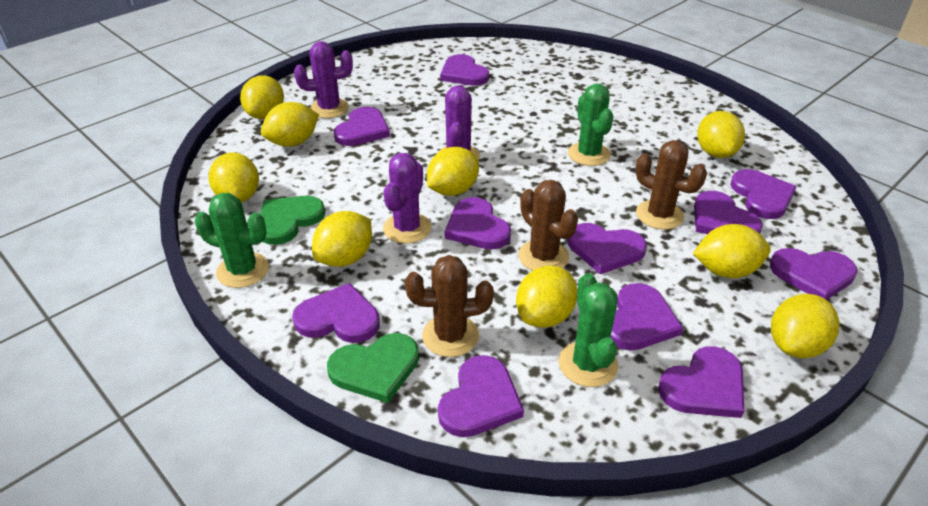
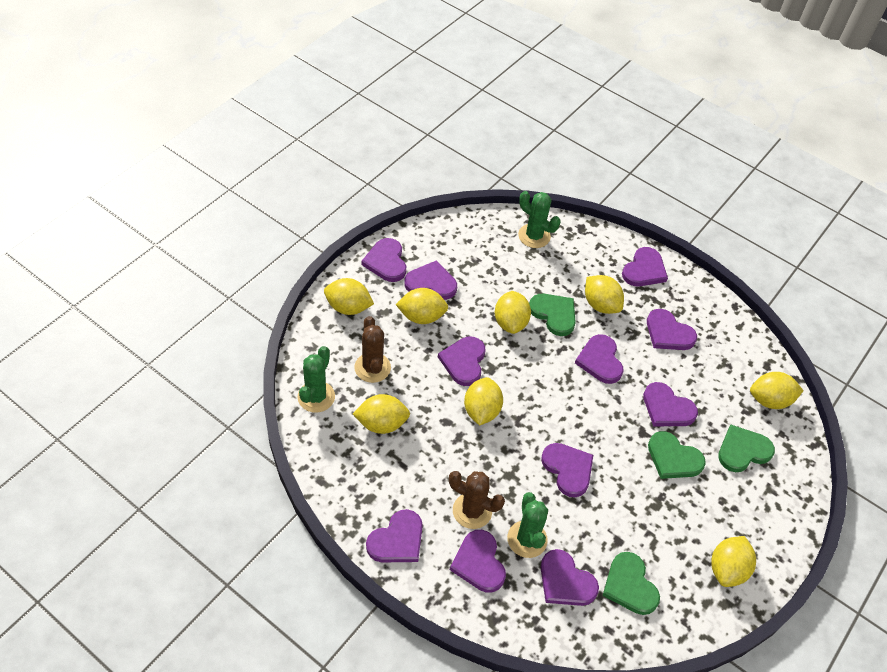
brown cactus: 3 -> 2
green heart: 2 -> 4
purple cactus: 3 -> 0
yellow lemon: 9 -> 8

